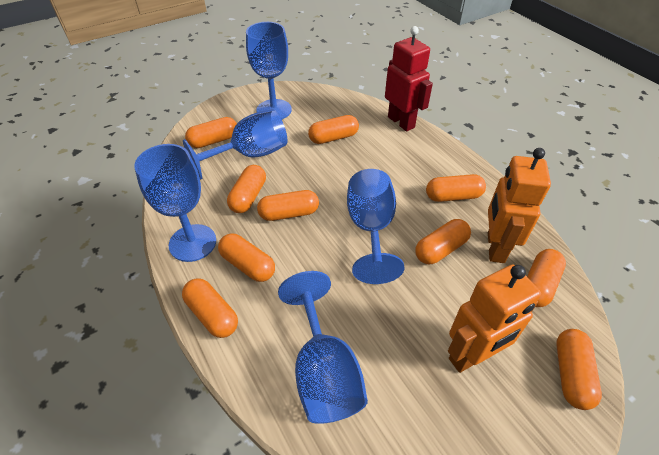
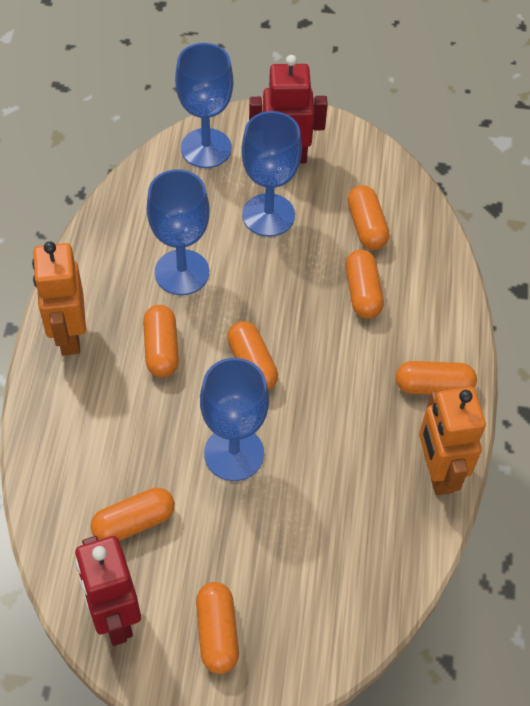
blue goblet: 5 -> 4
orange capsule: 10 -> 7
red robot: 1 -> 2

